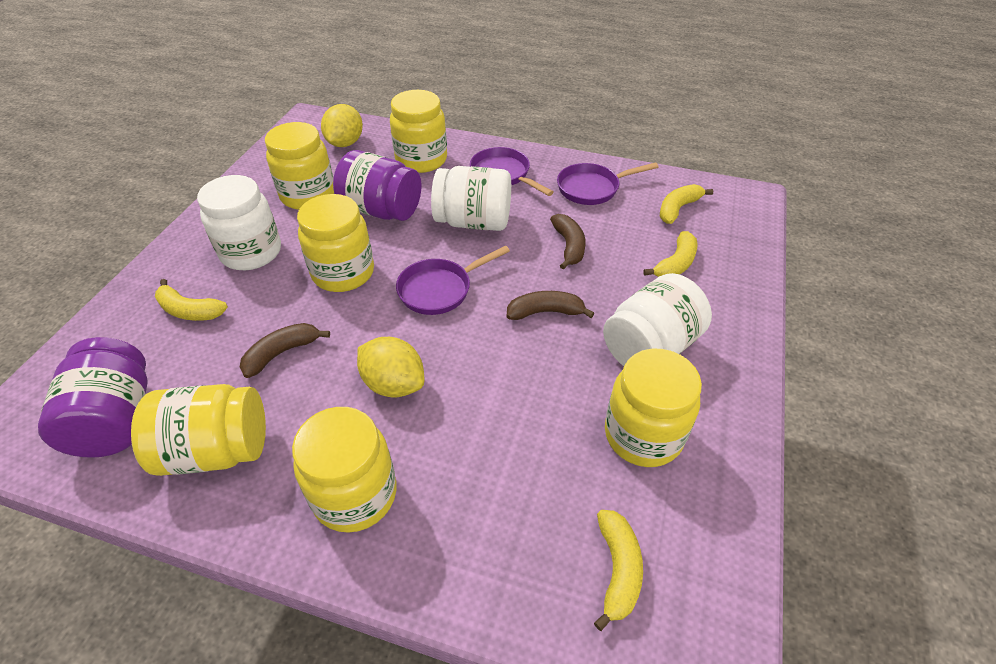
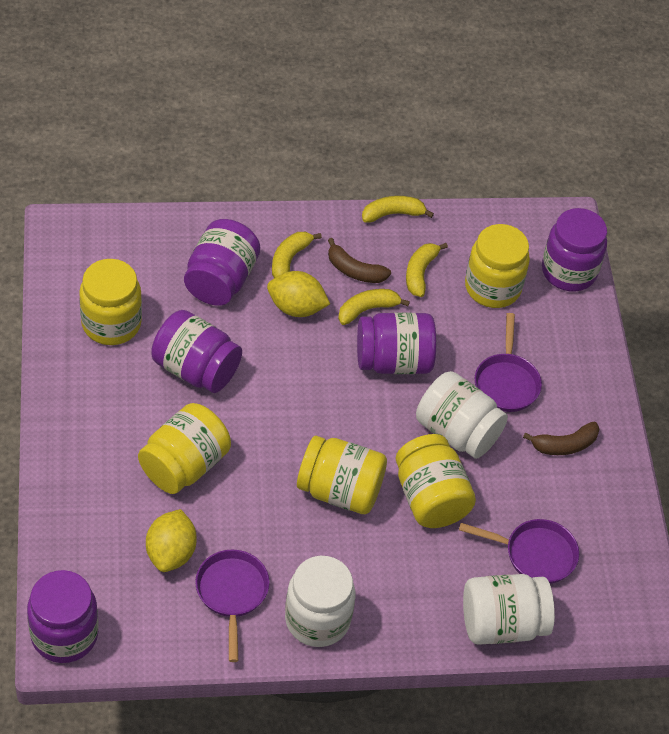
brown banana: 3 -> 2
purple jar: 2 -> 5
yellow jar: 6 -> 5

